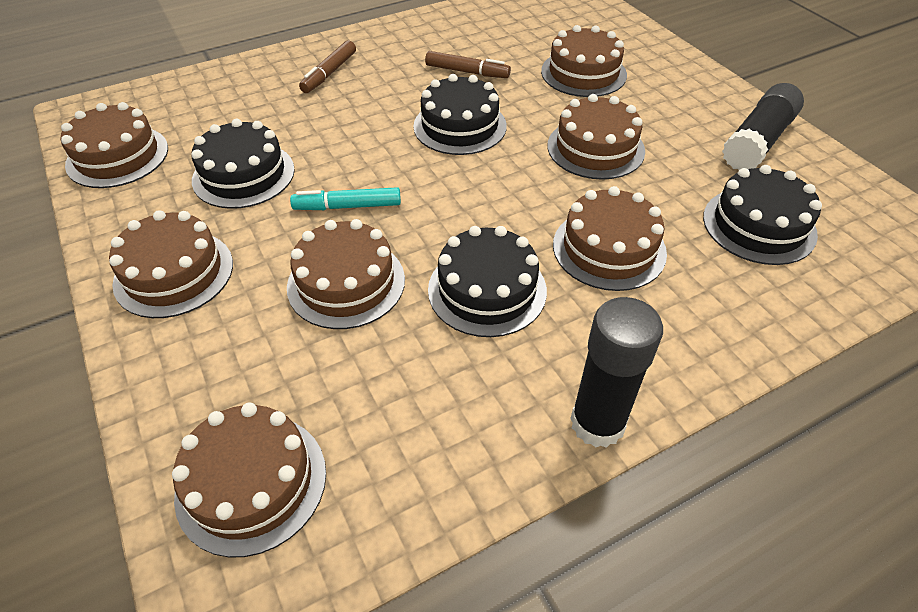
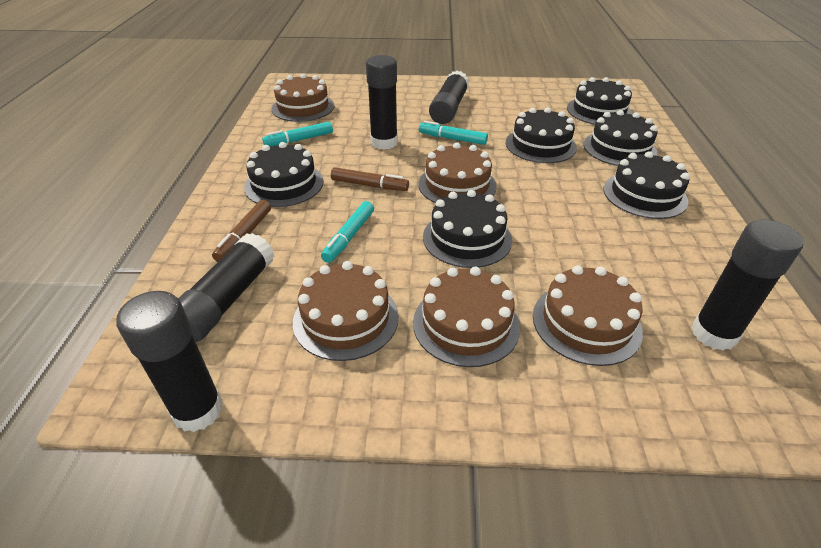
black cake: 4 -> 6
black glue stick: 2 -> 5
brown cake: 7 -> 5
turquoise marker: 1 -> 3

